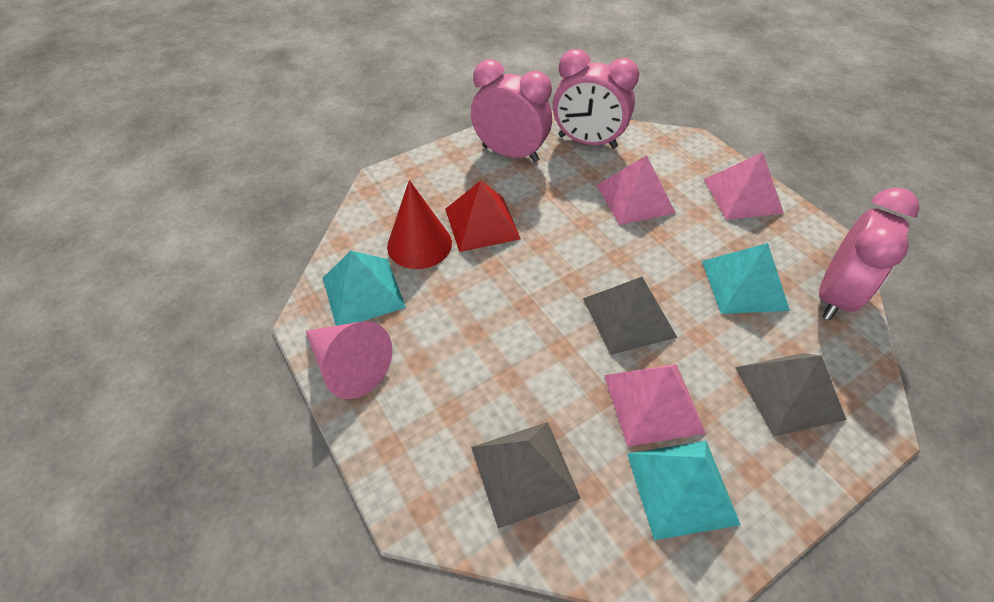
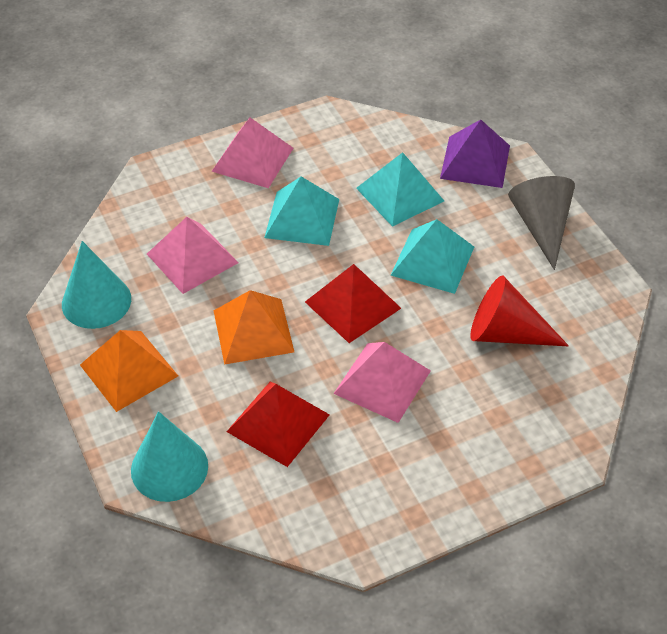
grey cone: 0 -> 1
grey pyramid: 3 -> 0
orange pyramid: 0 -> 2
pink clock: 3 -> 0
pink cone: 1 -> 0
purple pyramid: 0 -> 1
red pyramid: 1 -> 2
turquoise cone: 0 -> 2

